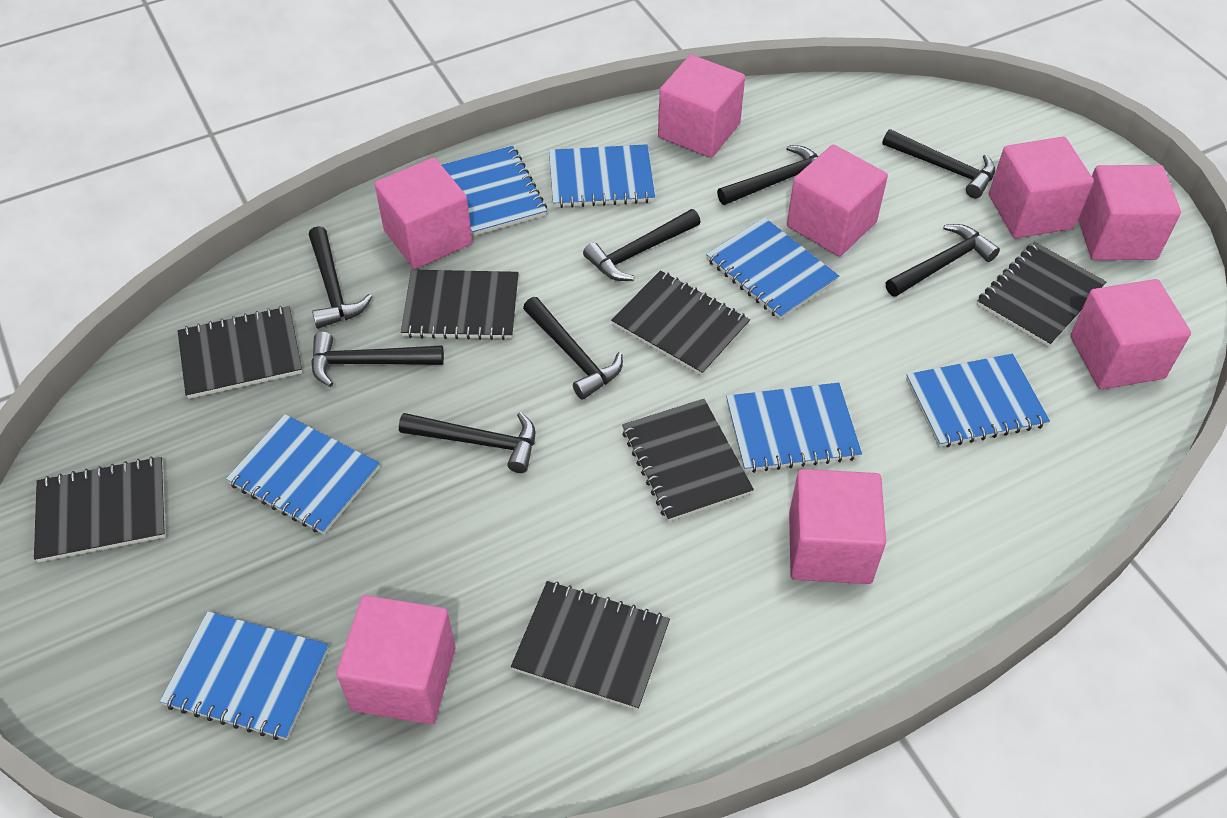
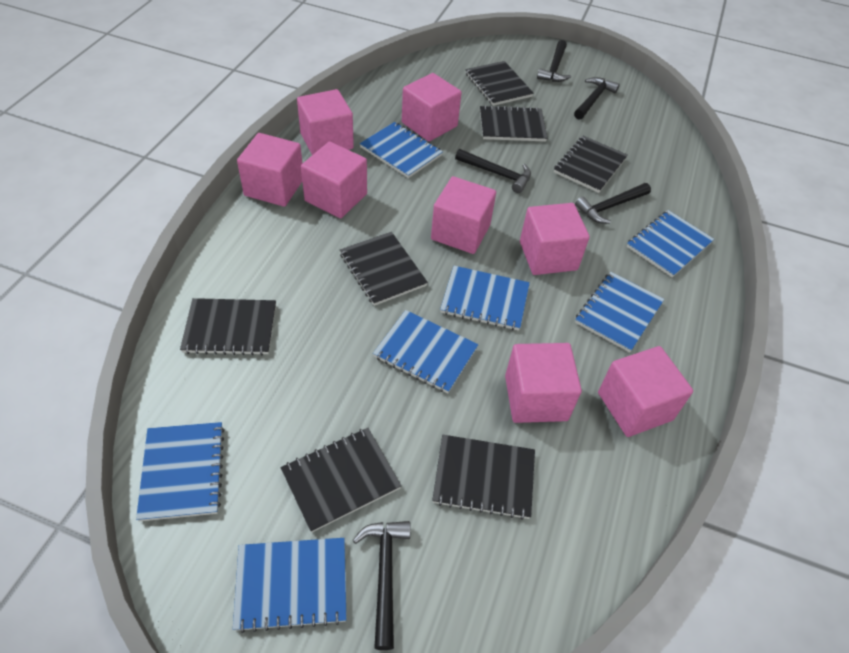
black hammer: 8 -> 5

